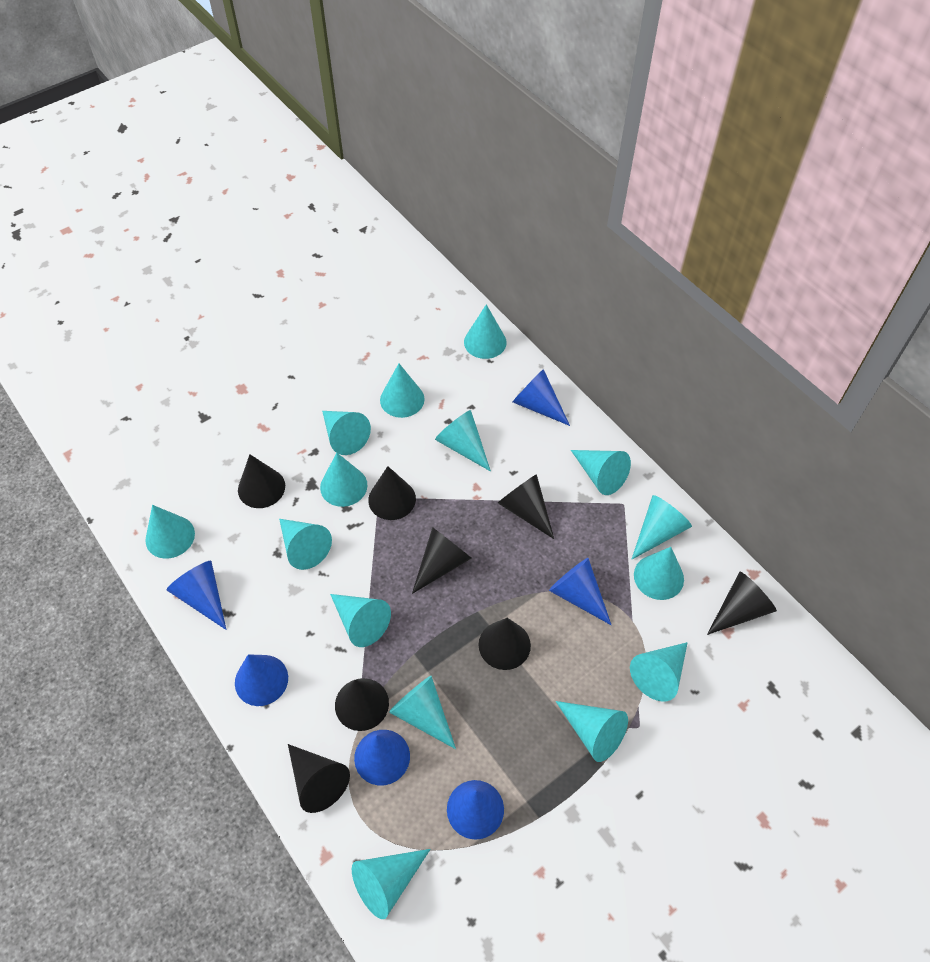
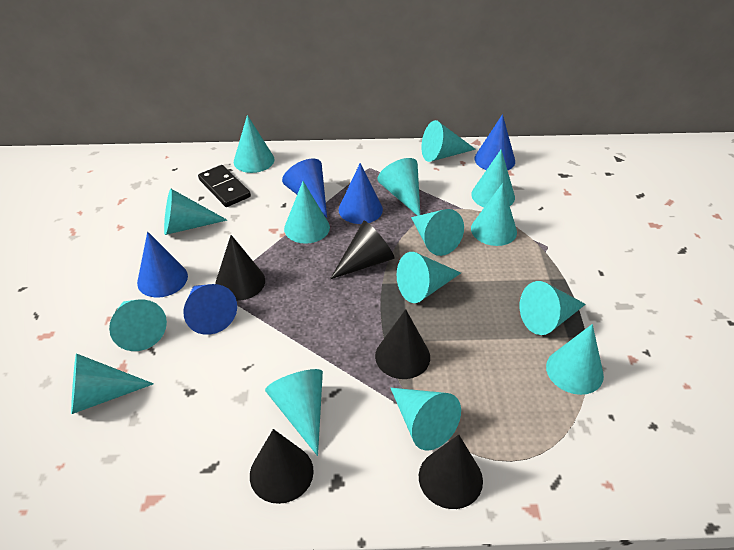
black cone: 8 -> 5
black domino: 0 -> 1
blue cone: 6 -> 5

